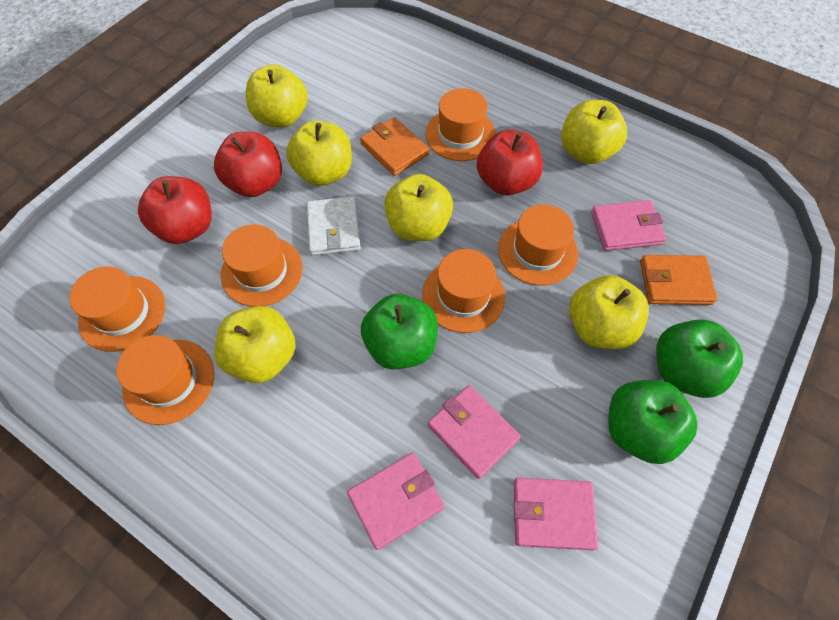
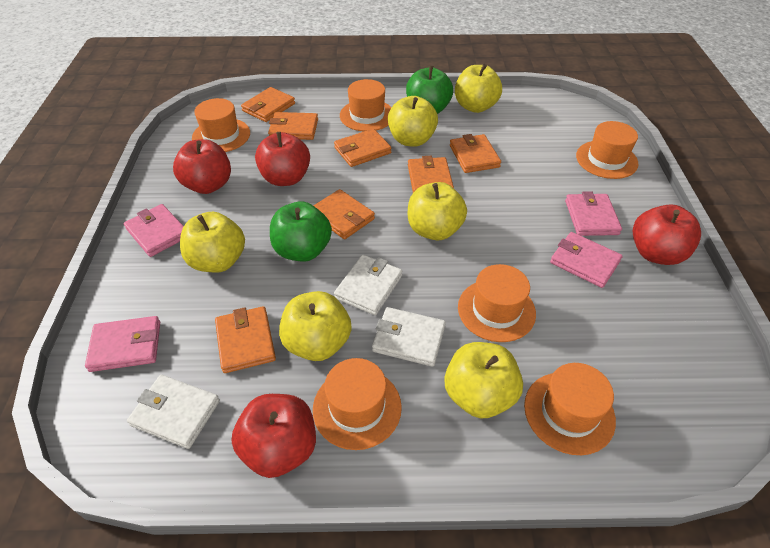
green apple: 3 -> 2
orange wallet: 2 -> 7
red apple: 3 -> 4
white wallet: 1 -> 3

